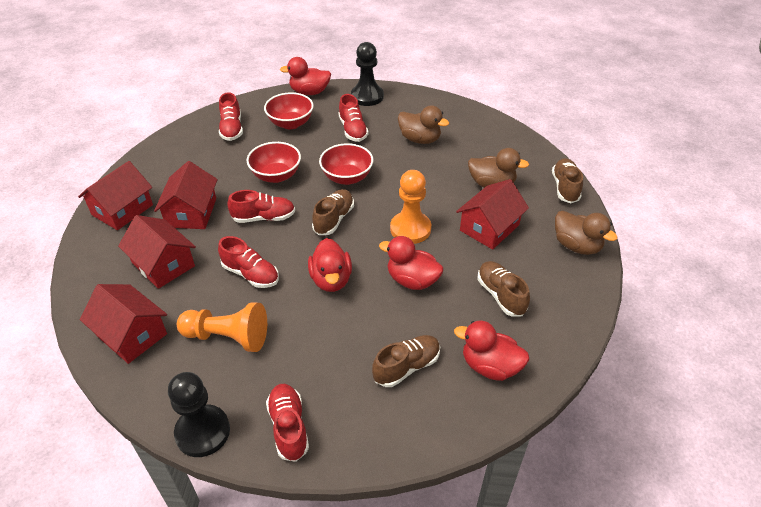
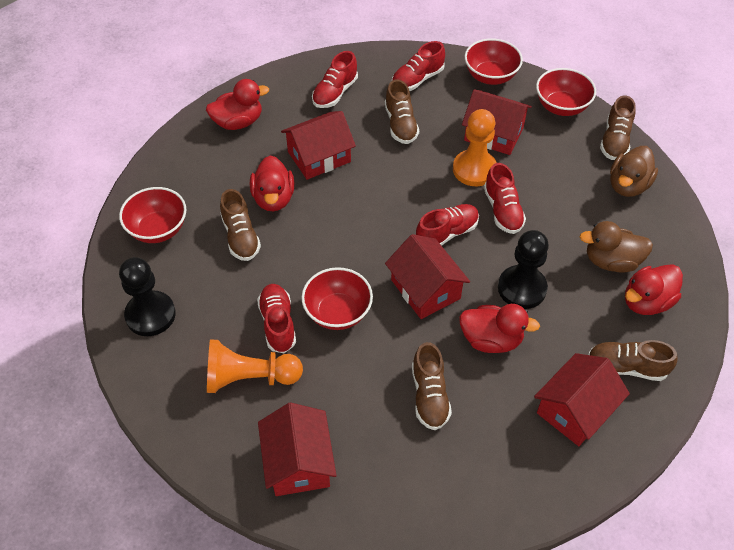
brown duck: 3 -> 2
brown shoe: 4 -> 5
red bowl: 3 -> 4

